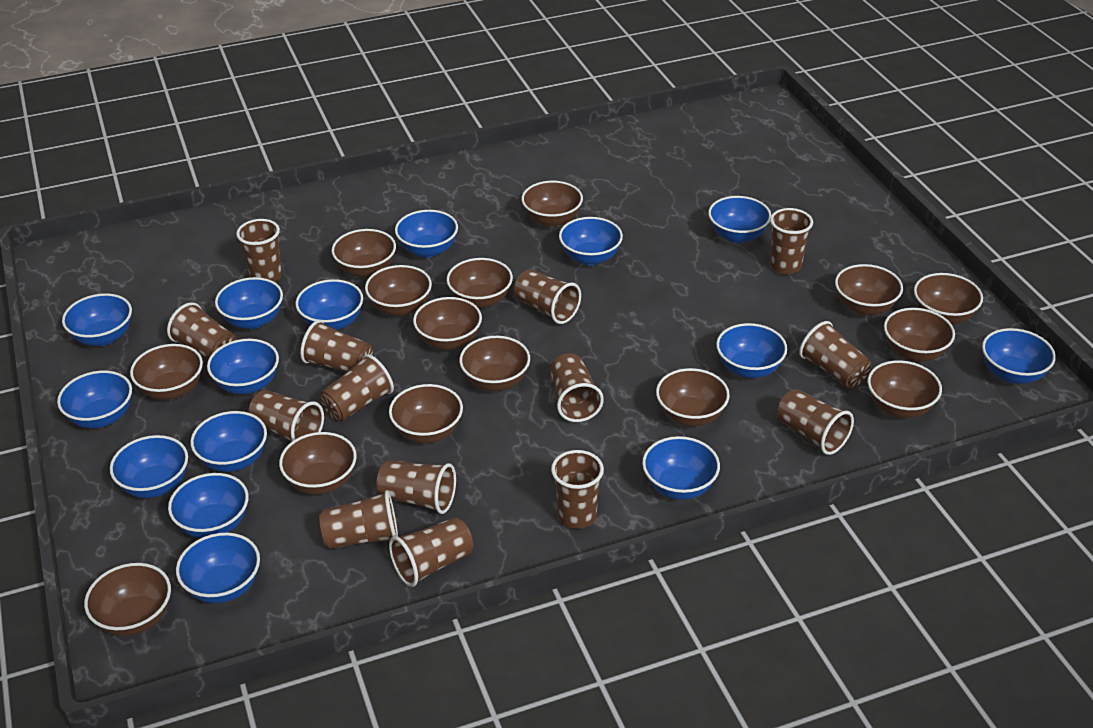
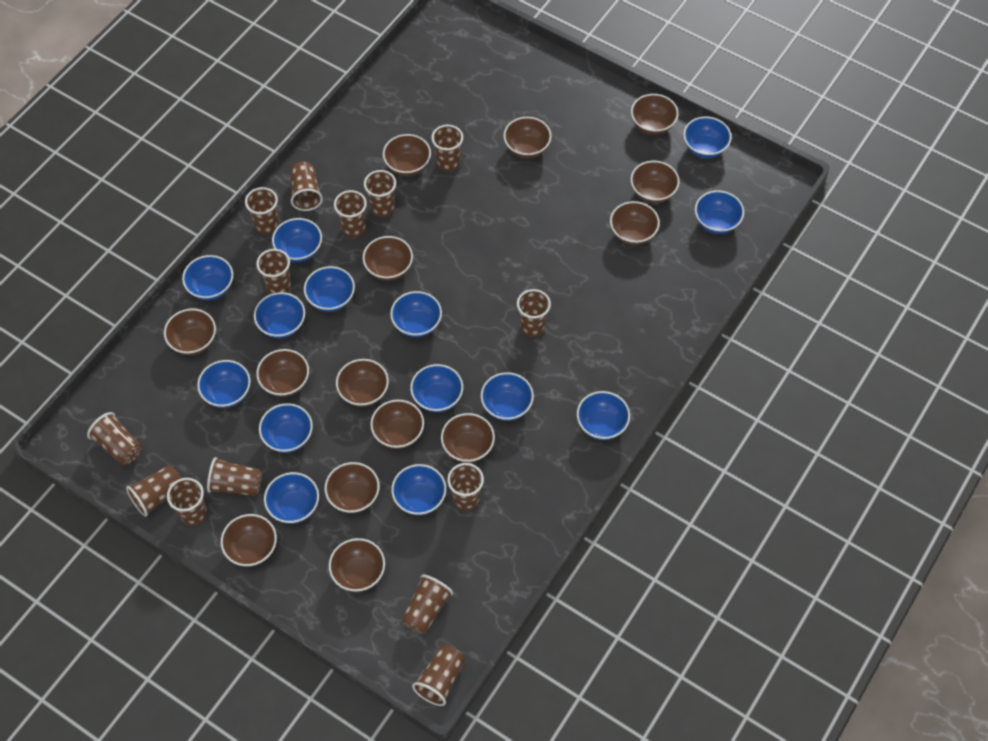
blue bowl: 15 -> 14
brown bowl: 15 -> 14

